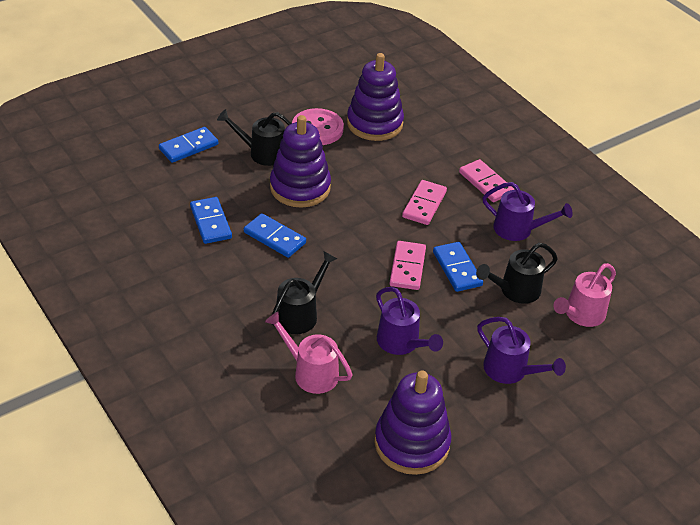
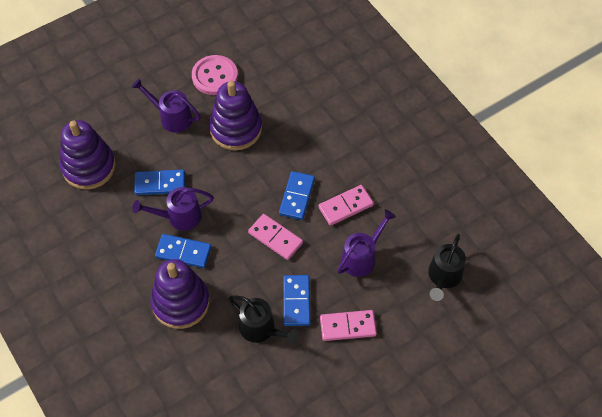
black watering can: 3 -> 2
pink watering can: 2 -> 0

